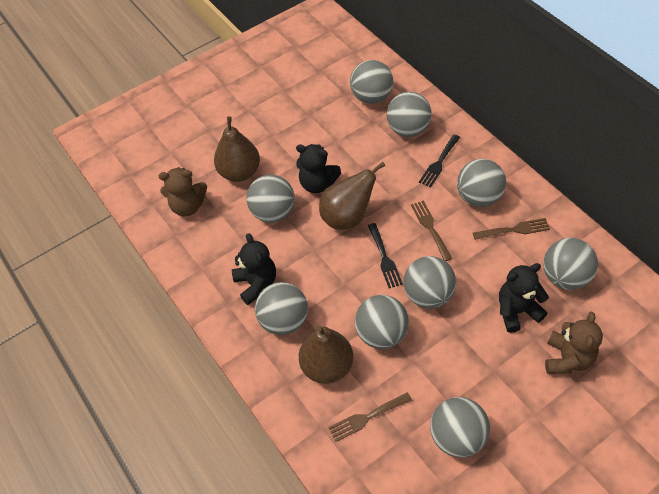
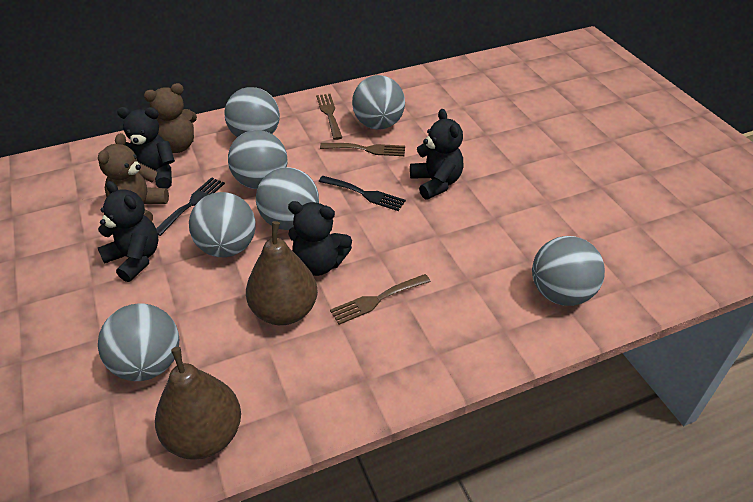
black teddy bear: 3 -> 4
brown pear: 3 -> 2
grey ball: 9 -> 7

